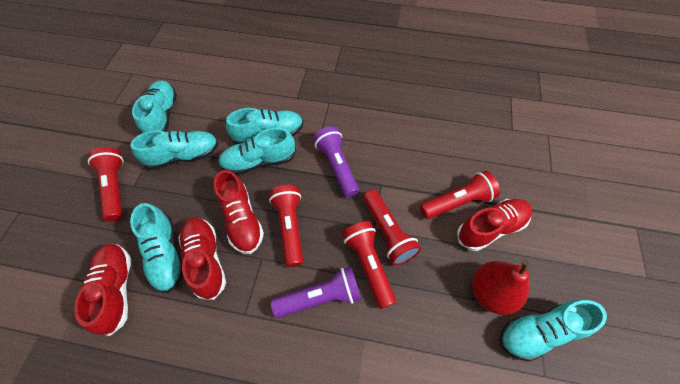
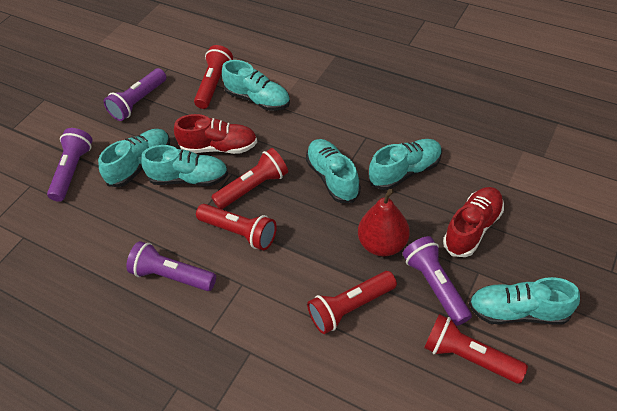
purple flashlight: 2 -> 4
red shoe: 4 -> 2

